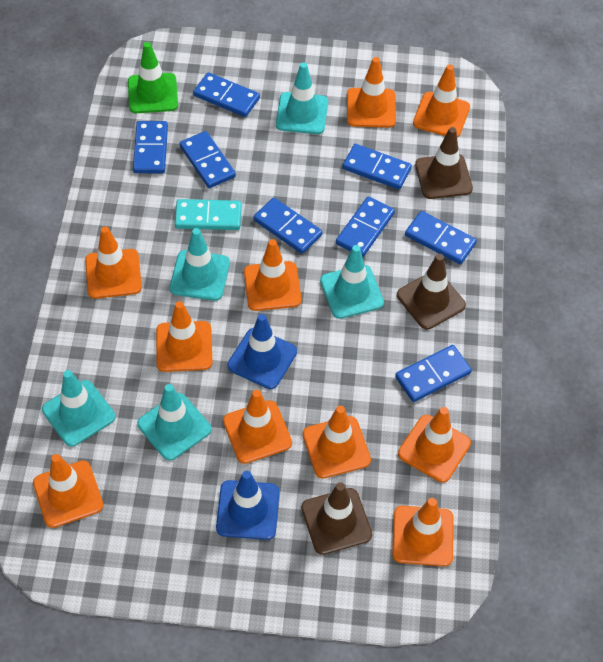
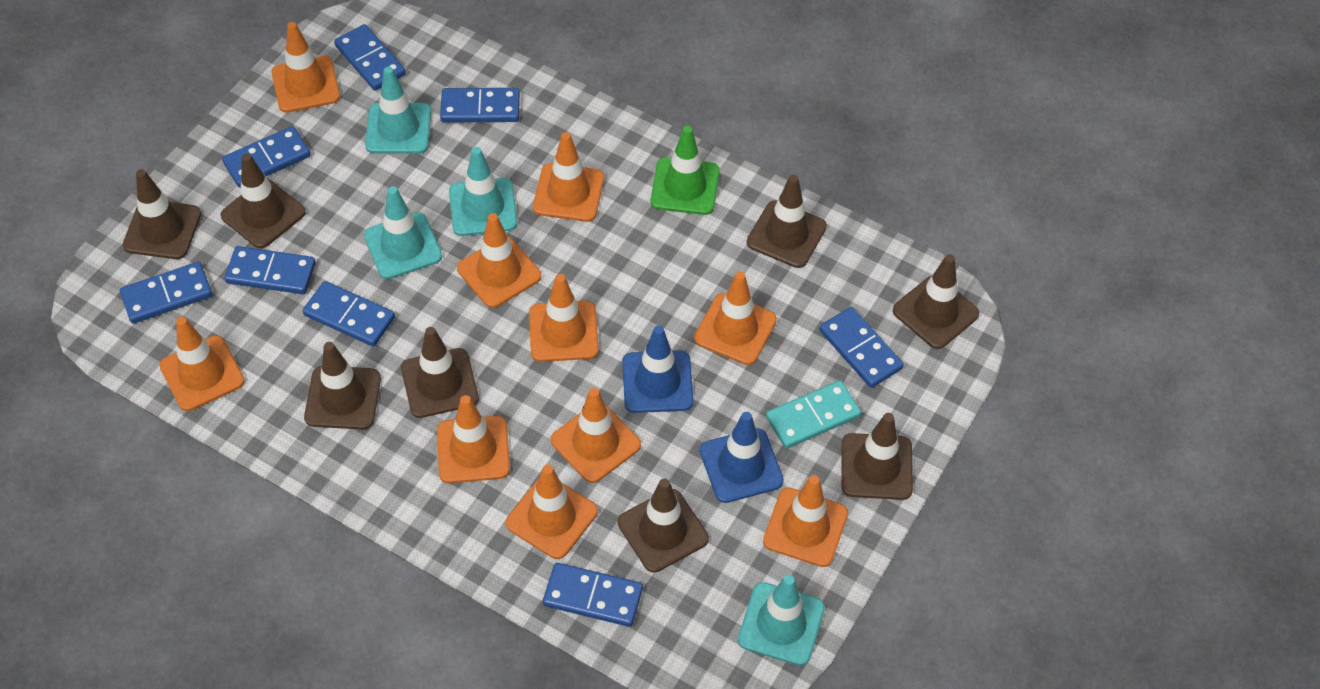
brown traffic cone: 3 -> 8
turquoise traffic cone: 5 -> 4

